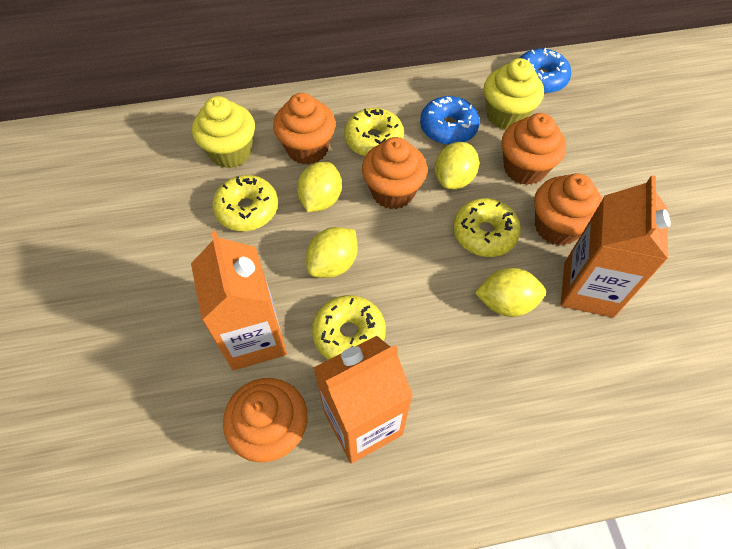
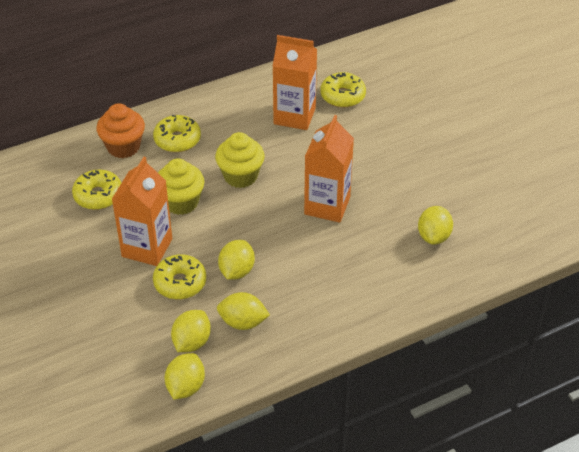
blue donut: 2 -> 0
orange cupcake: 5 -> 1
yellow lemon: 4 -> 5

